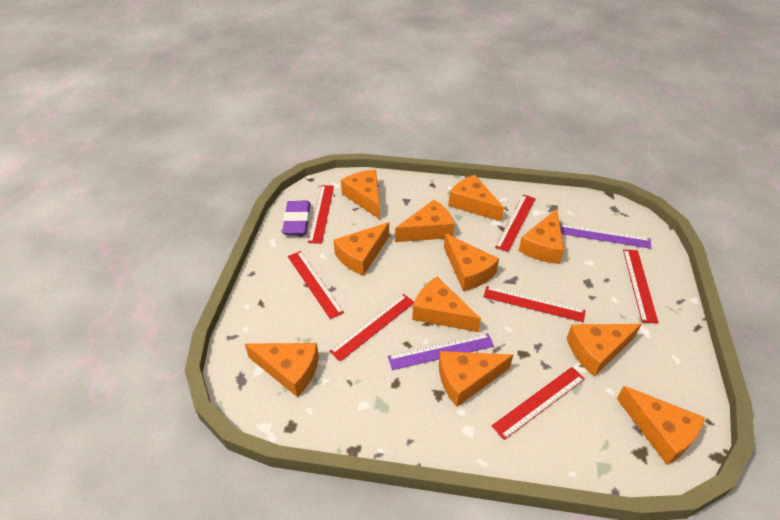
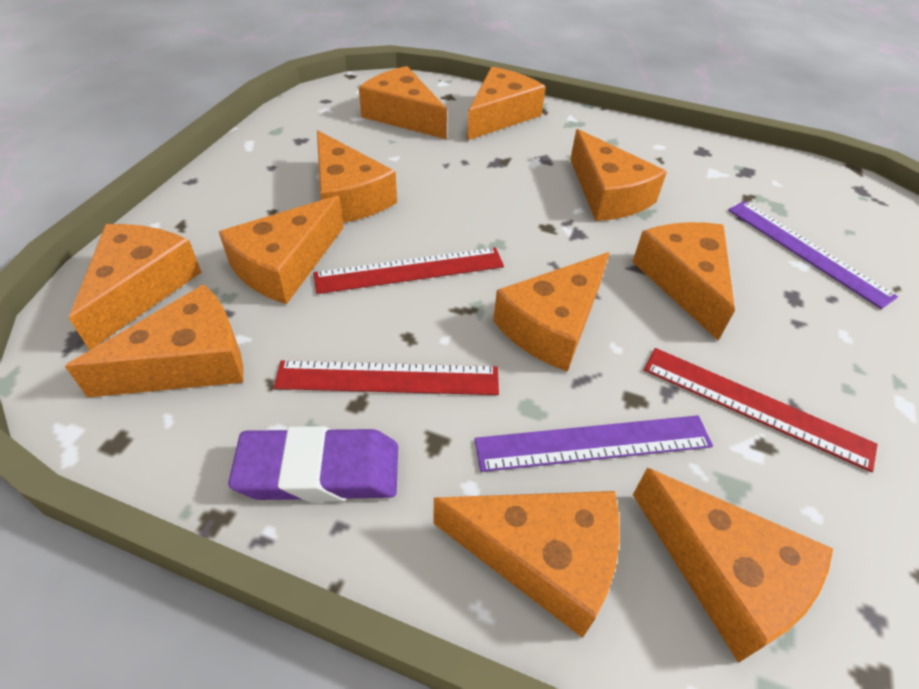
red ruler: 7 -> 3

